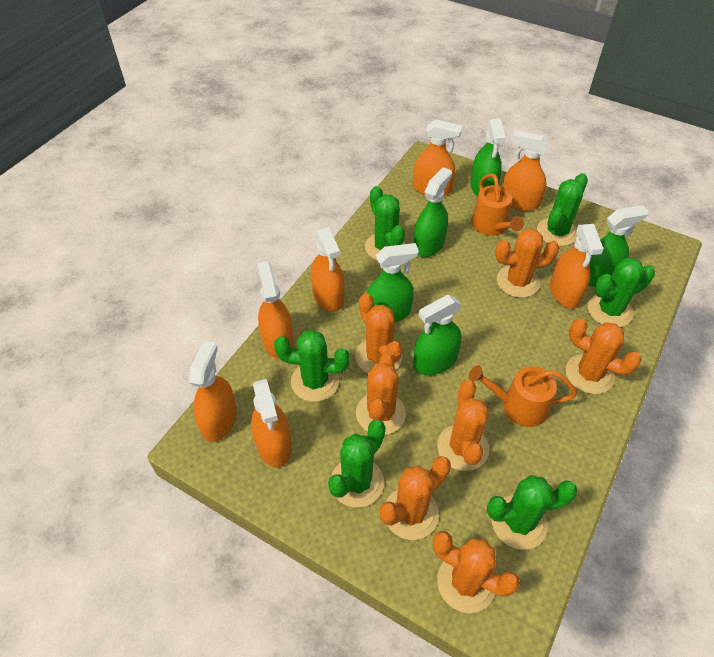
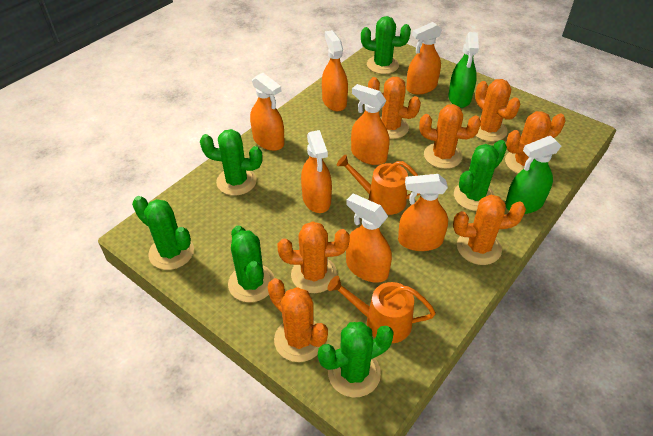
green spray bottle: 5 -> 2

